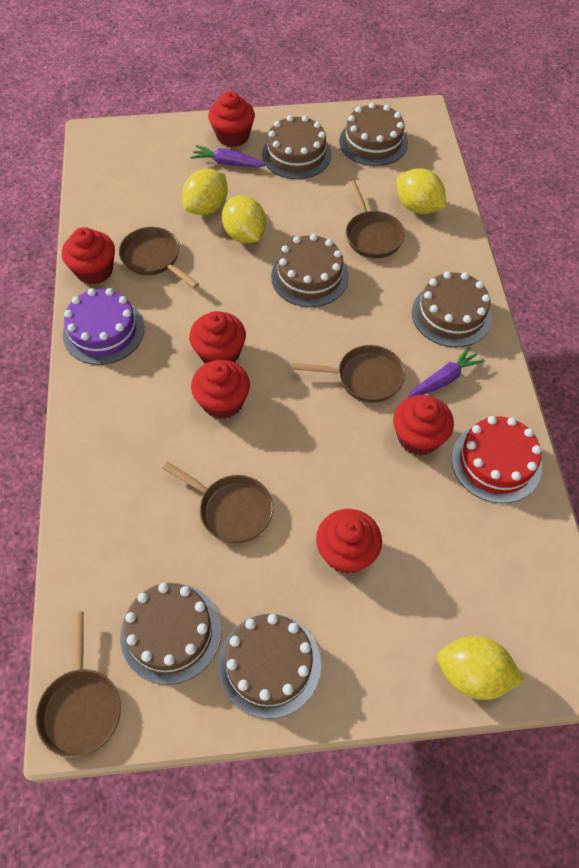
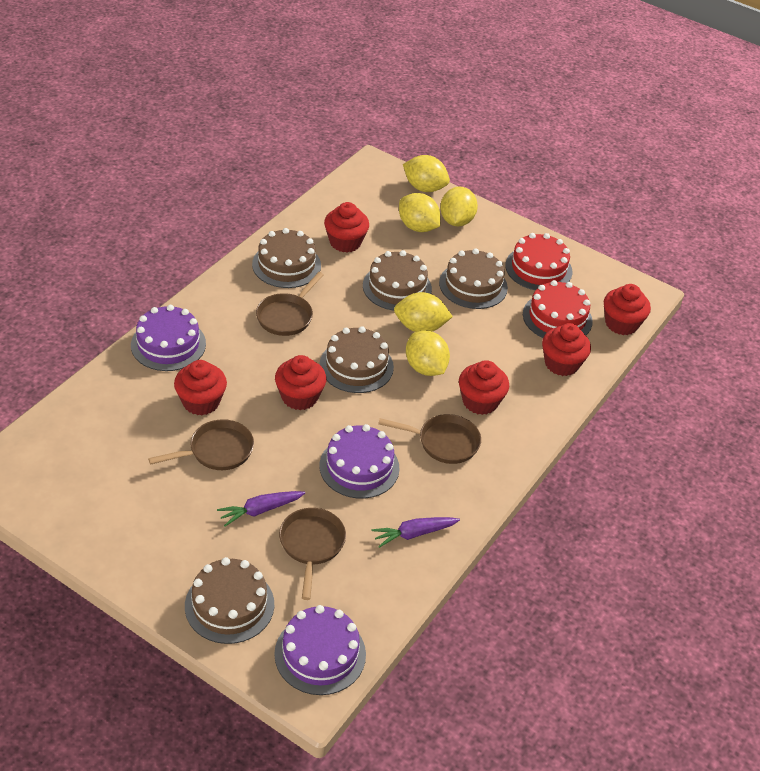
brown cake: 6 -> 5
brown pan: 5 -> 4
purple cake: 1 -> 3
red cake: 1 -> 2
yellow lemon: 4 -> 5

